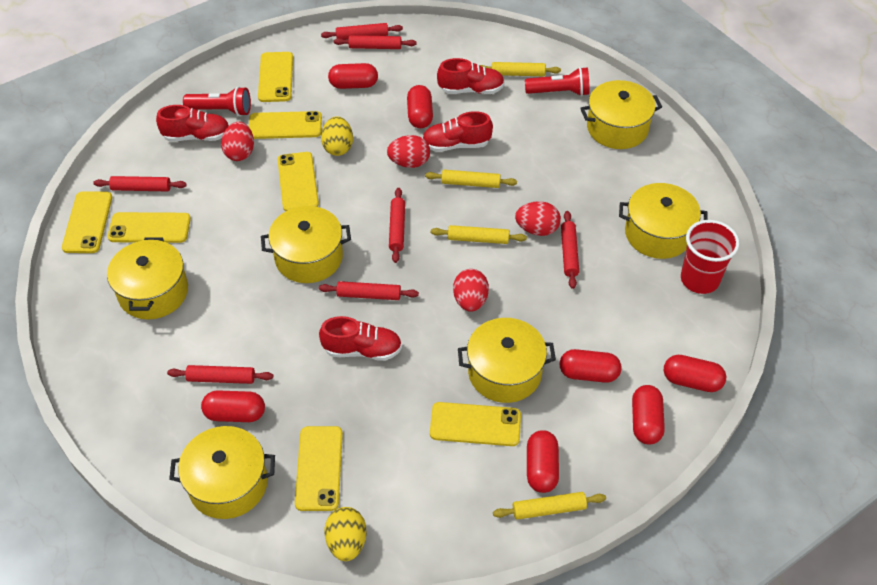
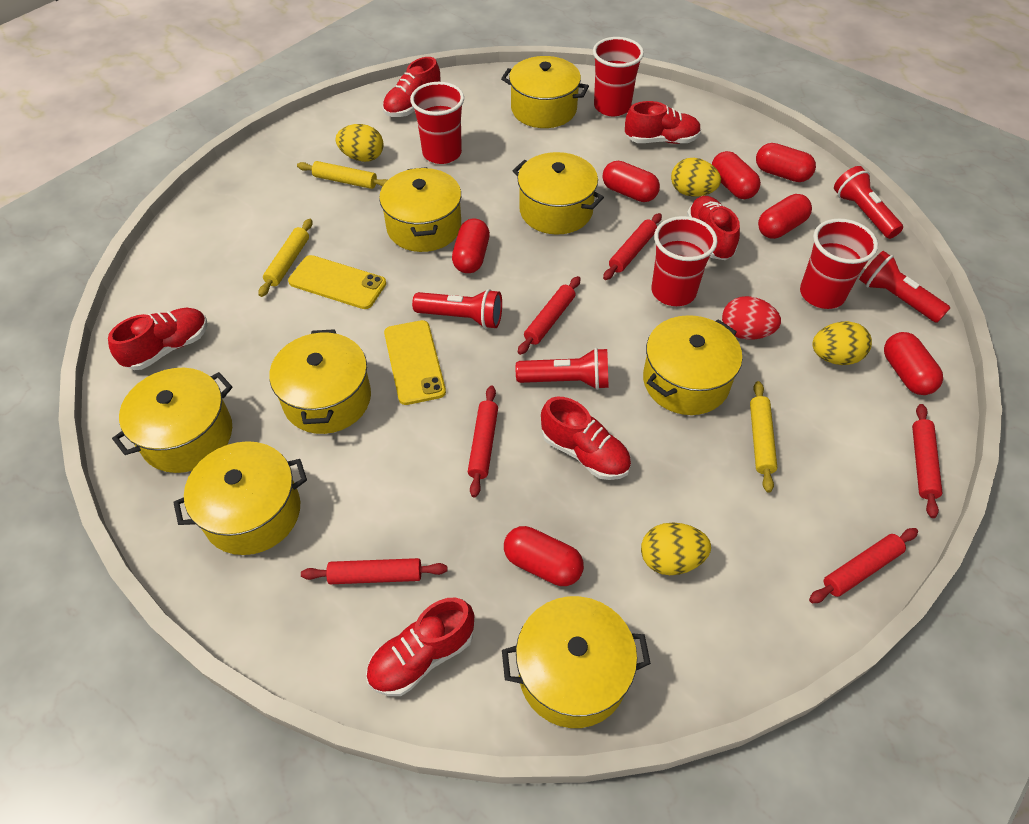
red cup: 1 -> 4
red egg: 4 -> 1
red flashlight: 2 -> 4
red rolling pin: 7 -> 6
red shoe: 4 -> 6
yellow egg: 2 -> 4
yellow phone: 7 -> 2
yellow pot: 6 -> 8
yellow rolling pin: 4 -> 3

